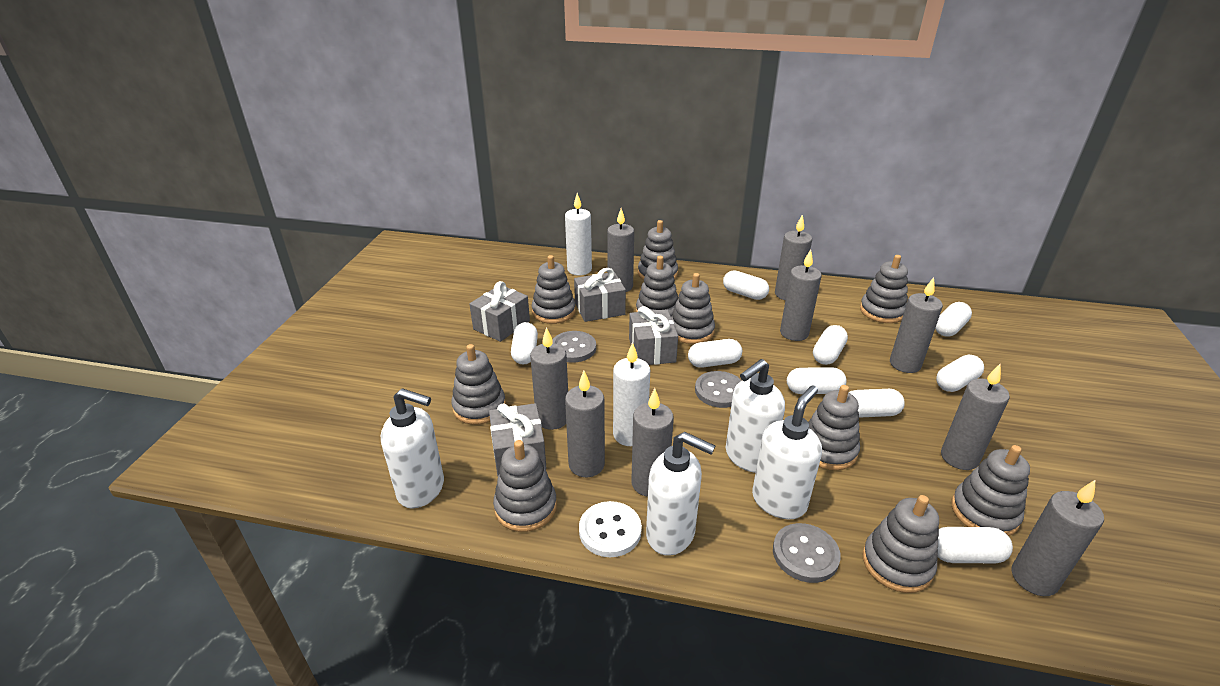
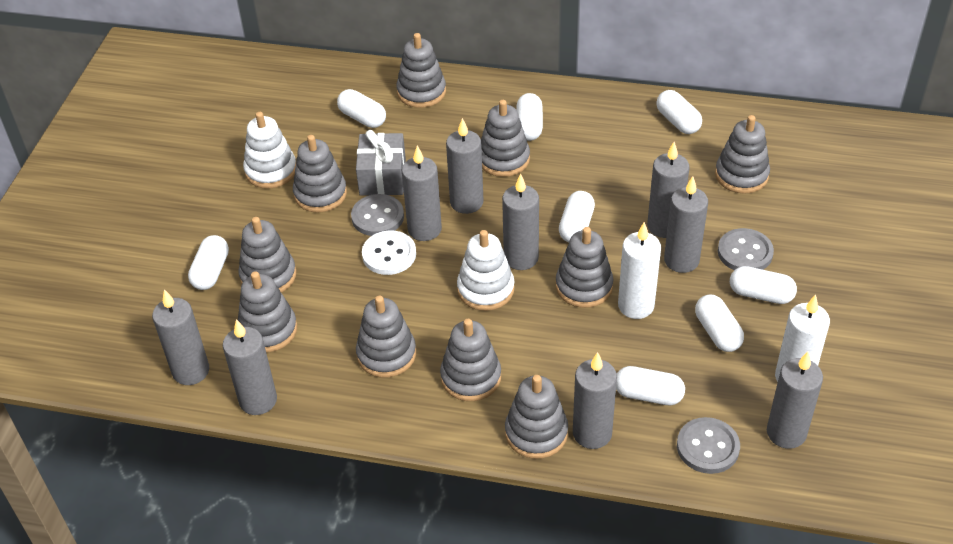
grey gift: 4 -> 1
white capsule: 9 -> 8
white soap dispenser: 4 -> 0
white stacking toy: 0 -> 2

